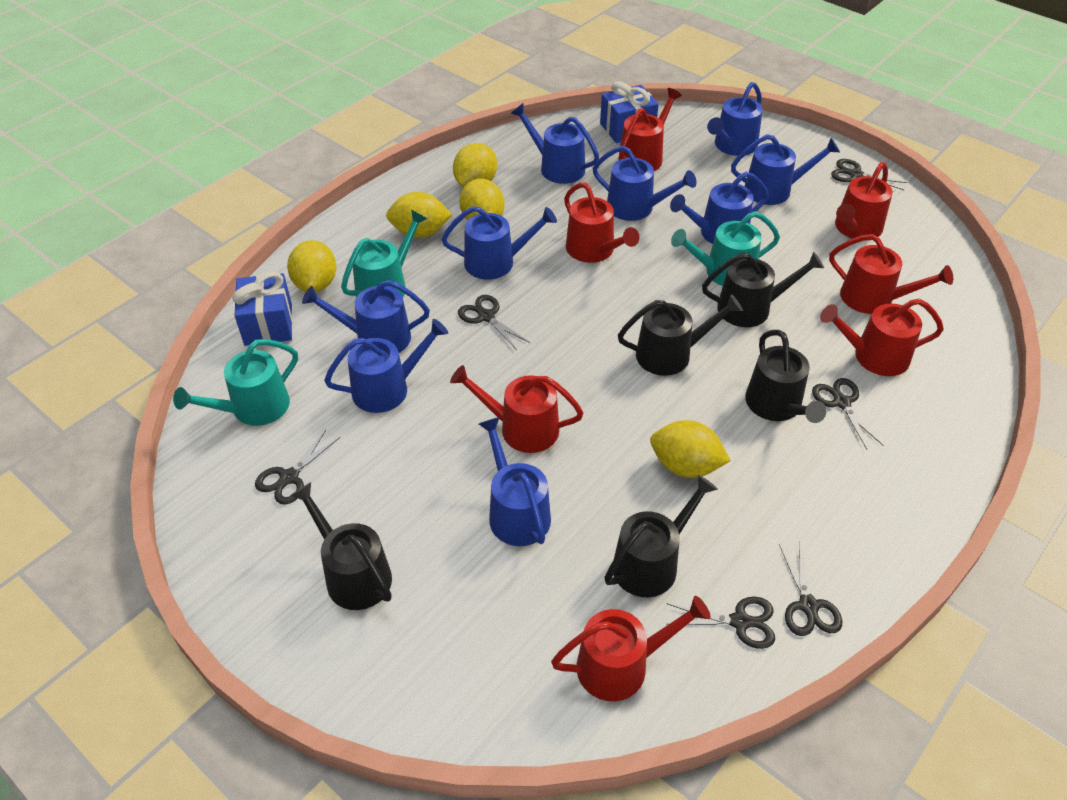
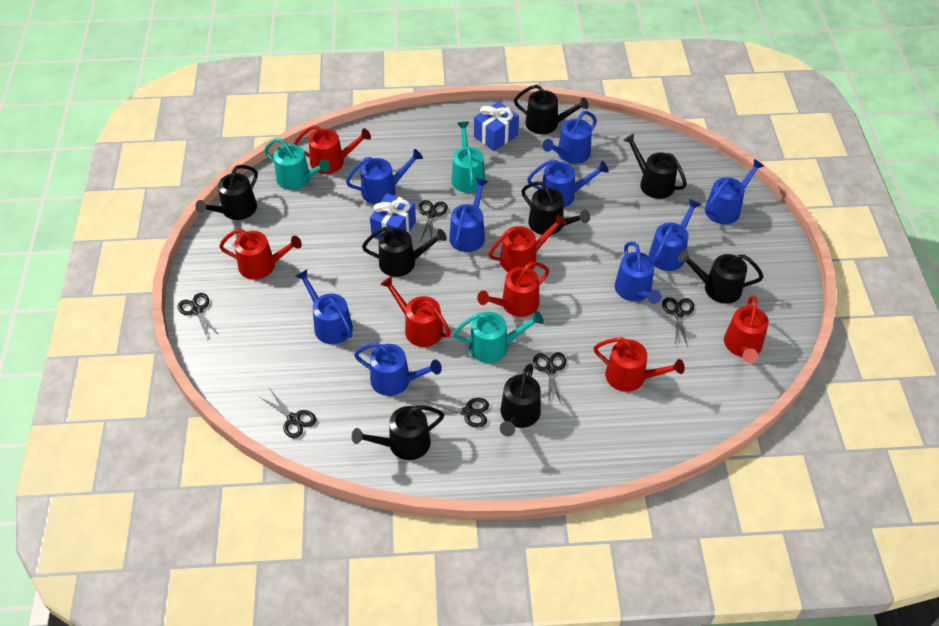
black watering can: 5 -> 8
yellow lemon: 5 -> 0

